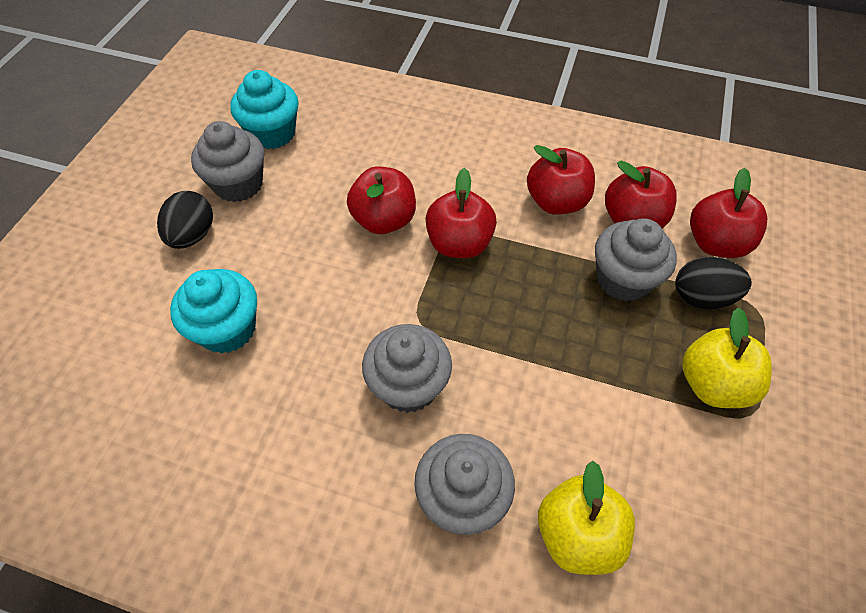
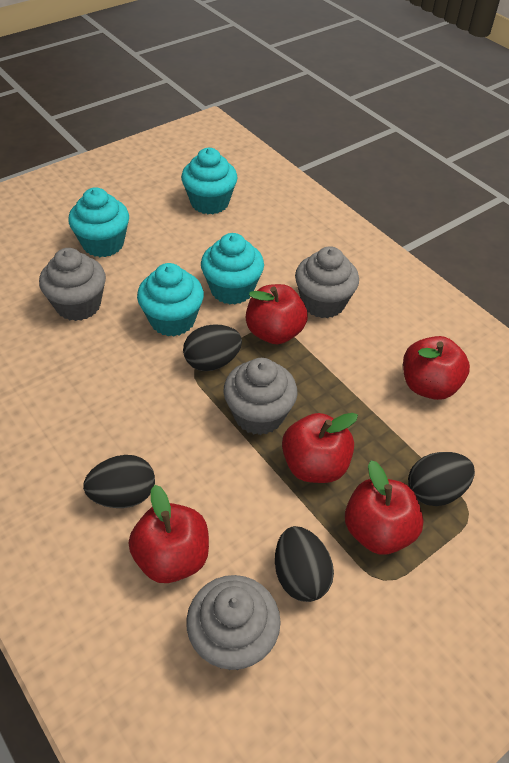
black egg: 2 -> 4
turquoise cupcake: 2 -> 4
yellow apple: 2 -> 0

